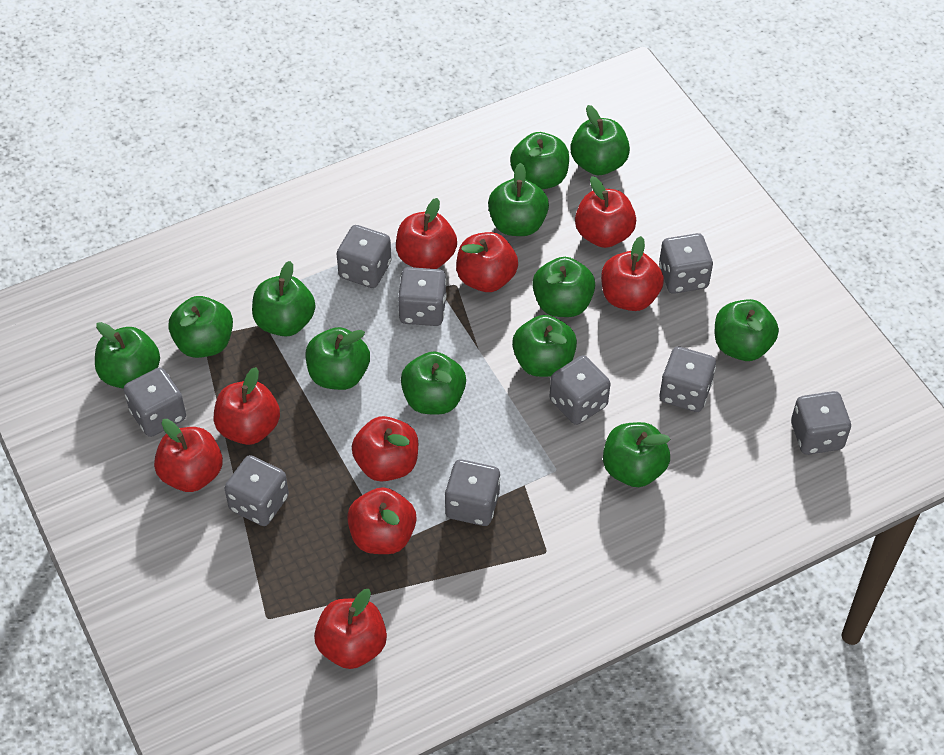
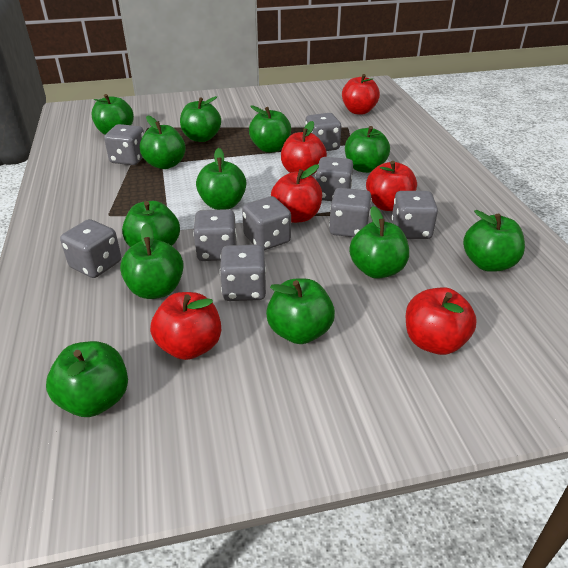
red apple: 9 -> 6

